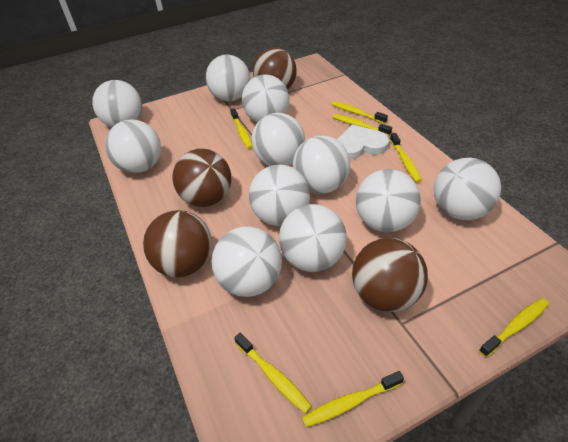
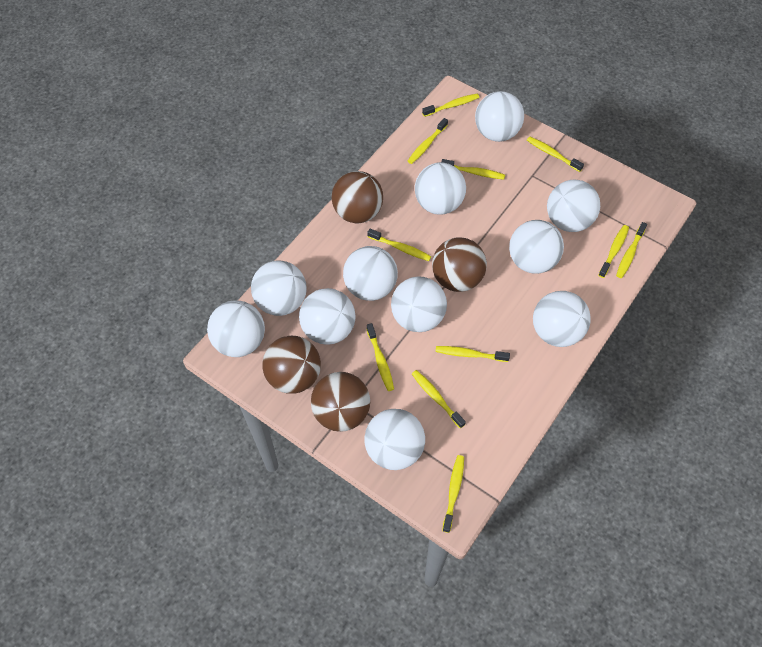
white heart: 1 -> 0
yellow toothbrush: 7 -> 11

